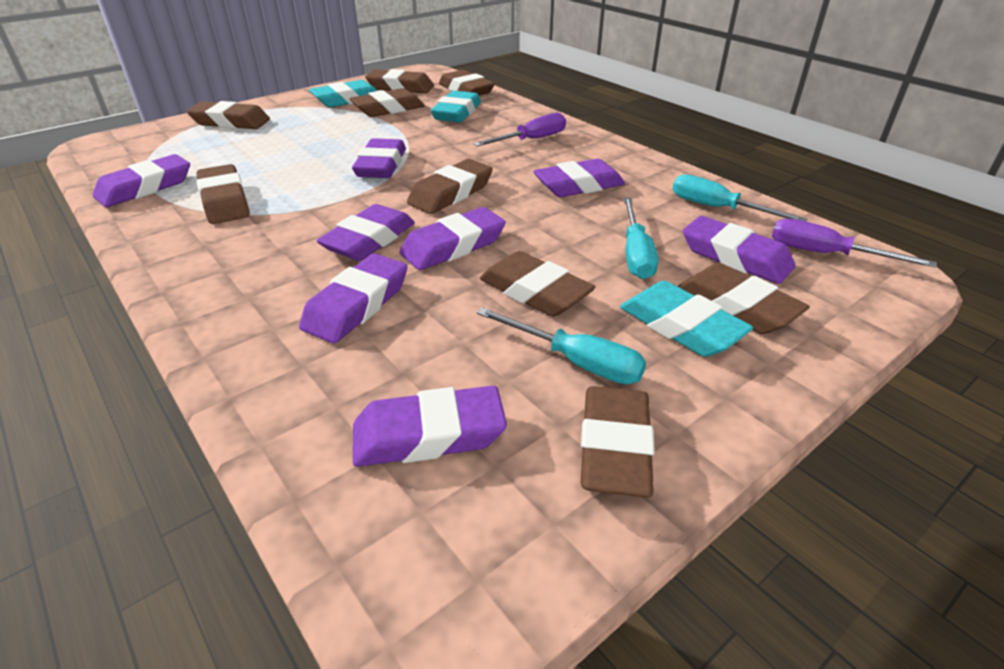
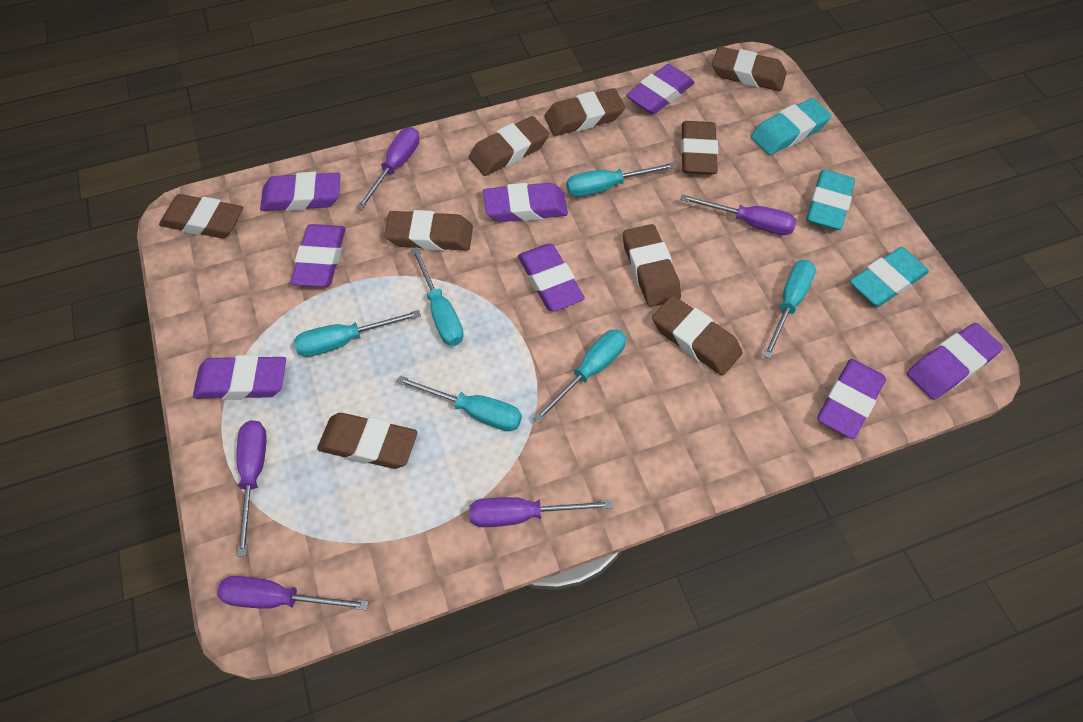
purple screwdriver: 2 -> 5
turquoise screwdriver: 3 -> 6

